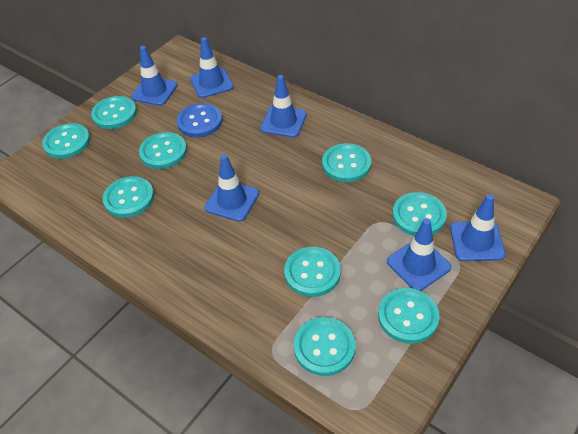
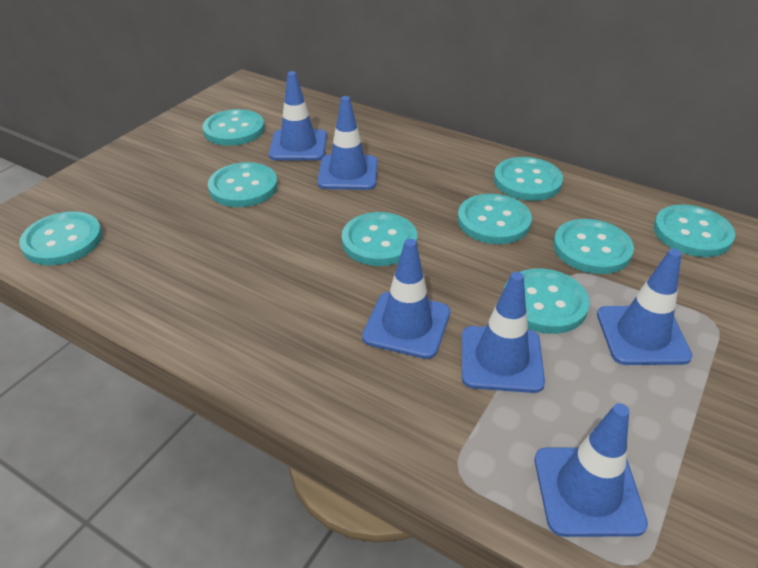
blue button: 1 -> 0

